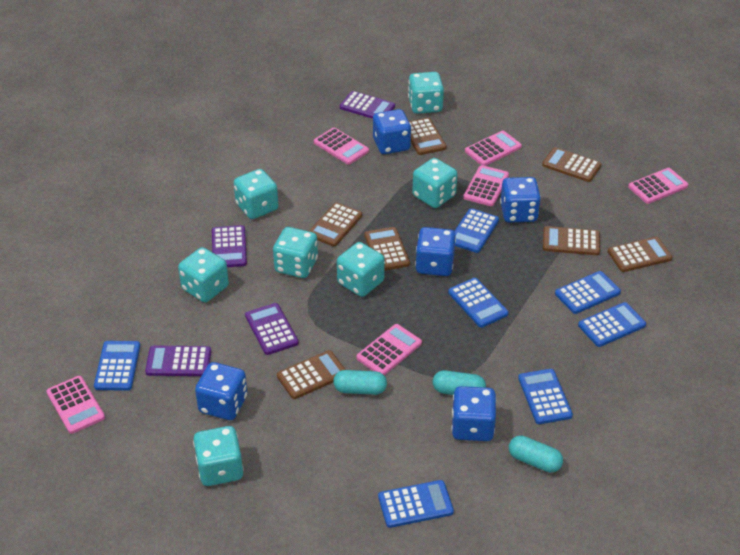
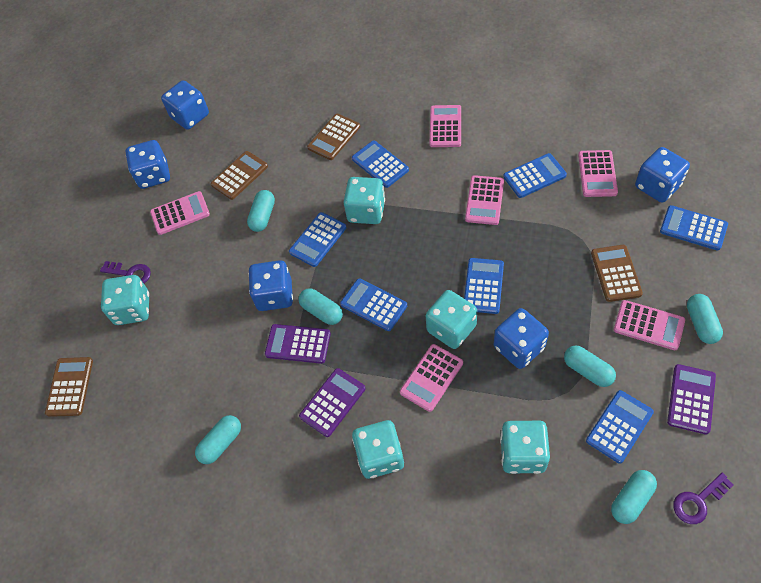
brown calculator: 7 -> 4
purple calculator: 4 -> 3
purple key: 0 -> 2
turquoise capsule: 3 -> 6
turquoise dice: 7 -> 5

